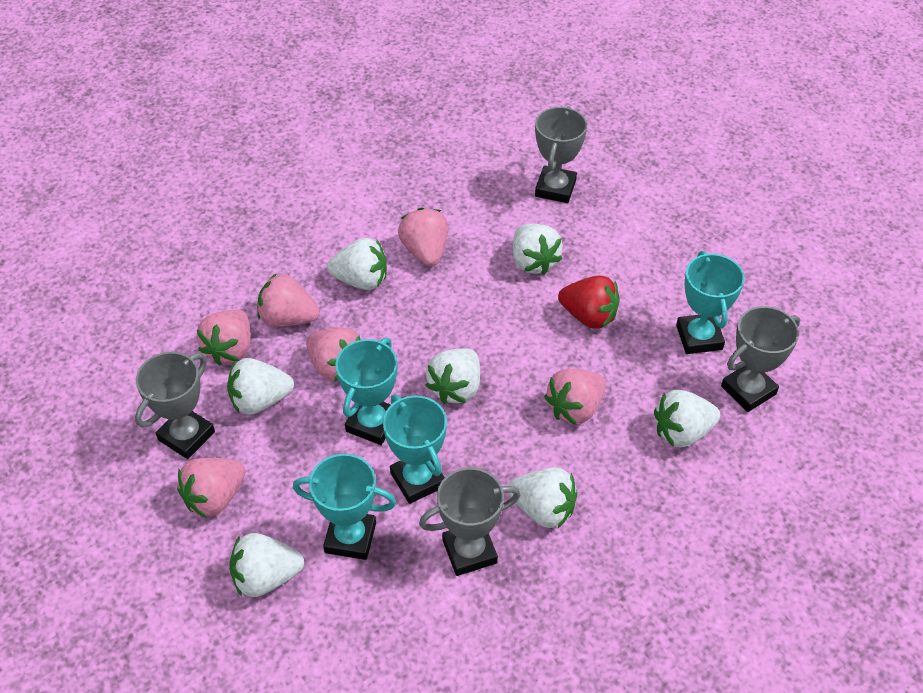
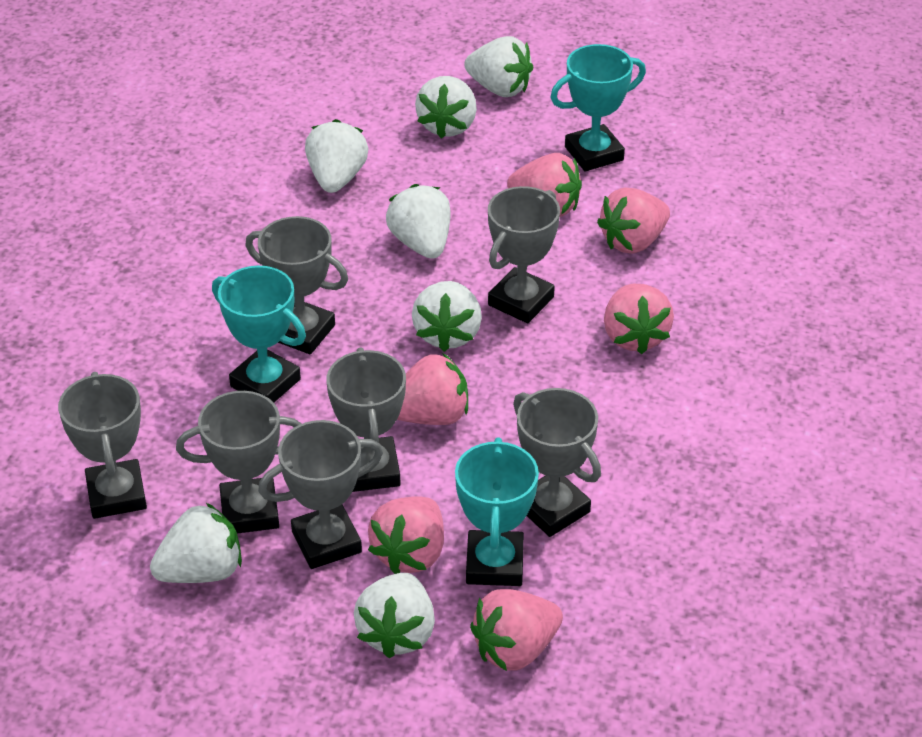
grey trophy: 4 -> 7
red strawberry: 1 -> 0
turquoise trophy: 4 -> 3

